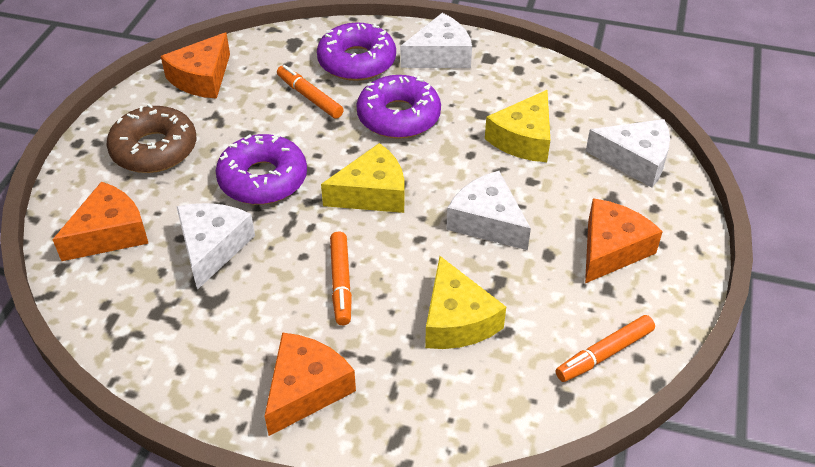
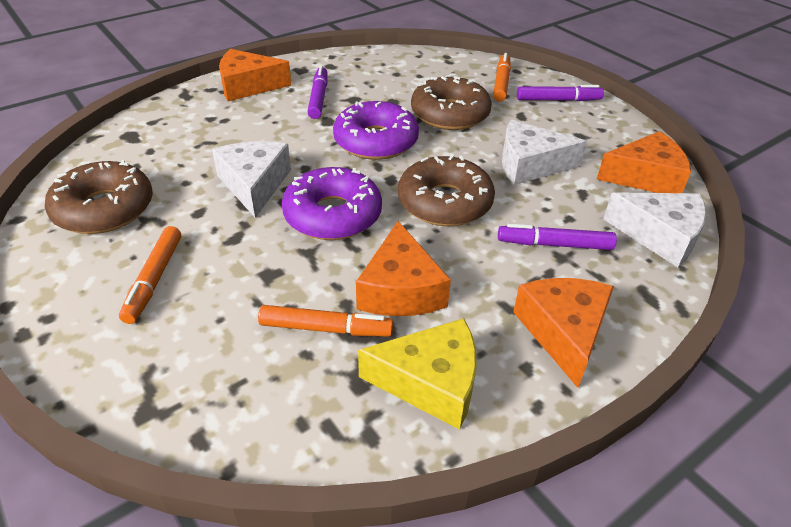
brown donut: 1 -> 3
purple donut: 3 -> 2
purple marker: 0 -> 3
white cheese: 4 -> 3
yellow cheese: 3 -> 1

